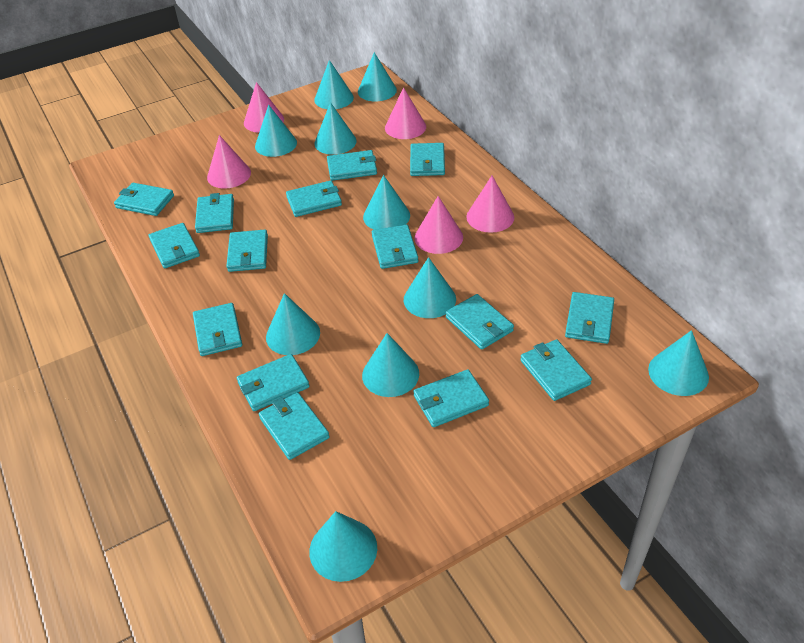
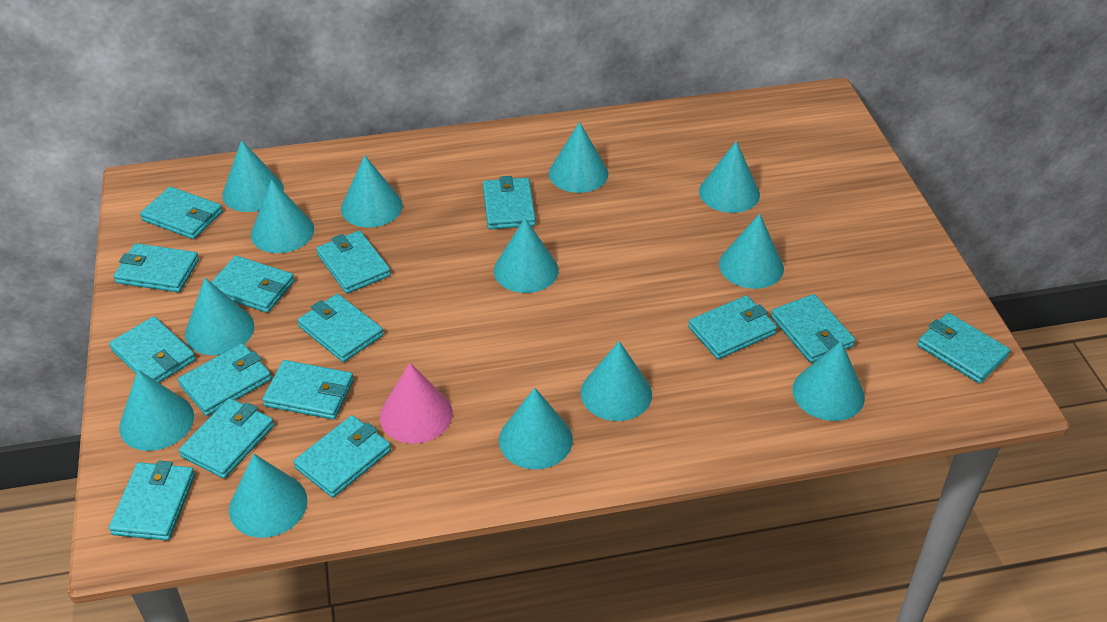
pink cone: 5 -> 1
turquoise cone: 10 -> 13

